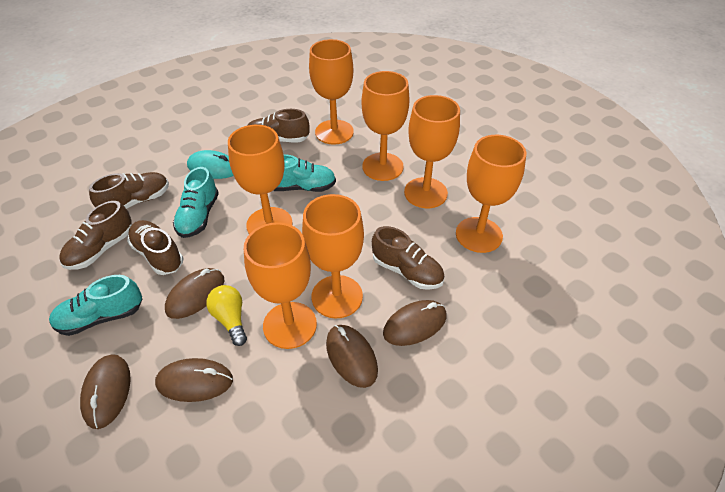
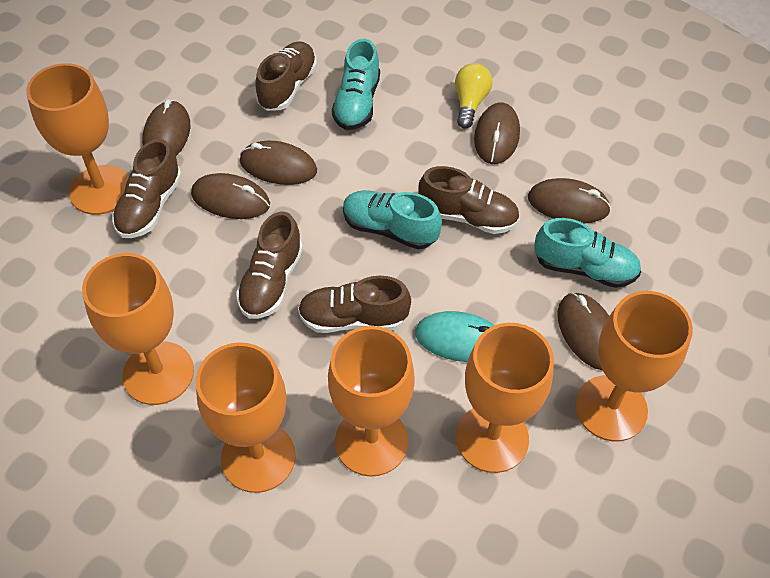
brown mouse: 5 -> 6
orange goblet: 7 -> 6

